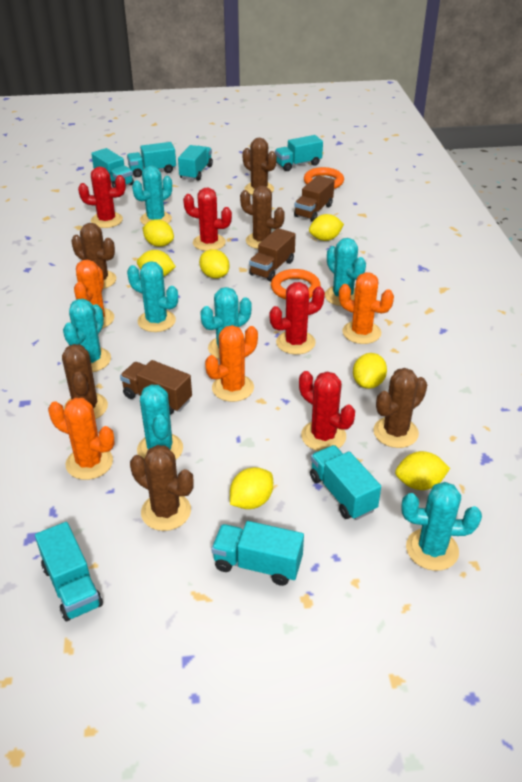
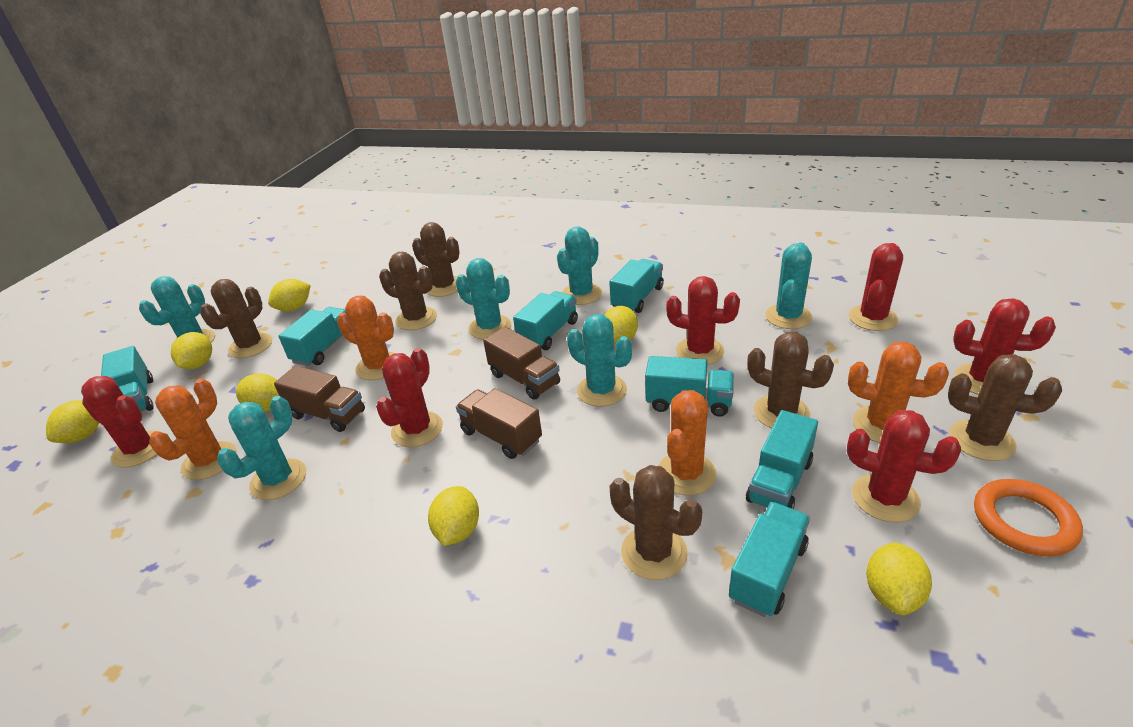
orange ring: 2 -> 1
red cactus: 4 -> 6
turquoise cactus: 7 -> 6

